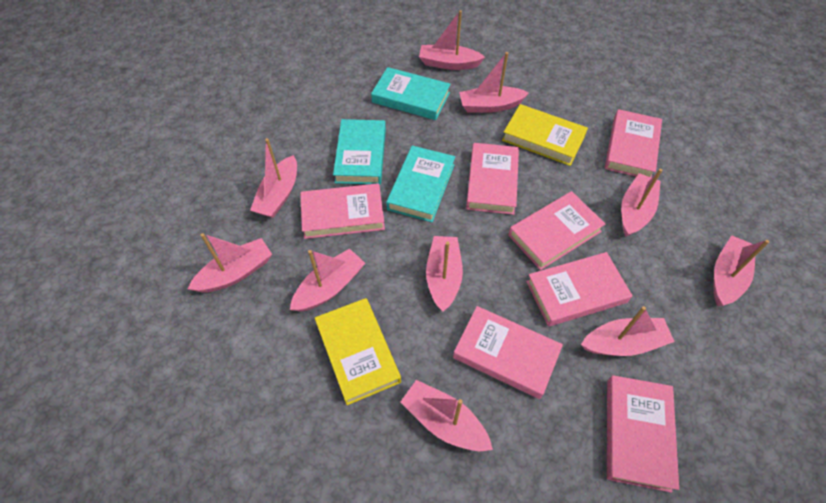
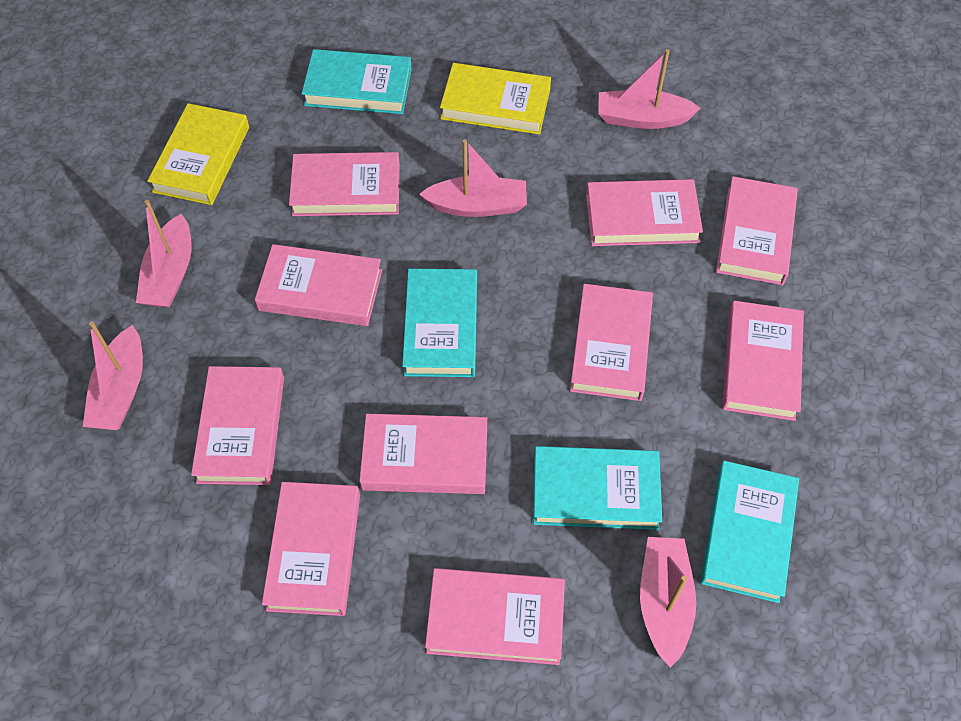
pink boat: 10 -> 5
pink book: 7 -> 10
turquoise book: 3 -> 4

